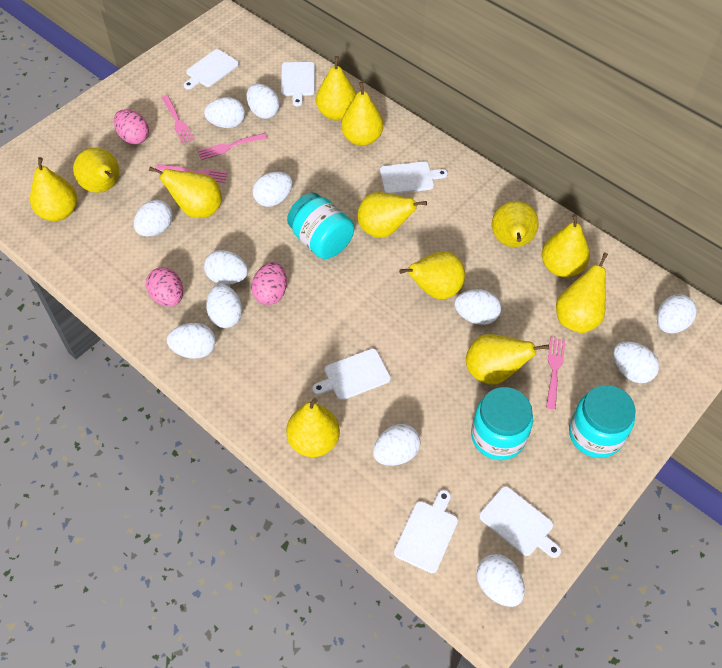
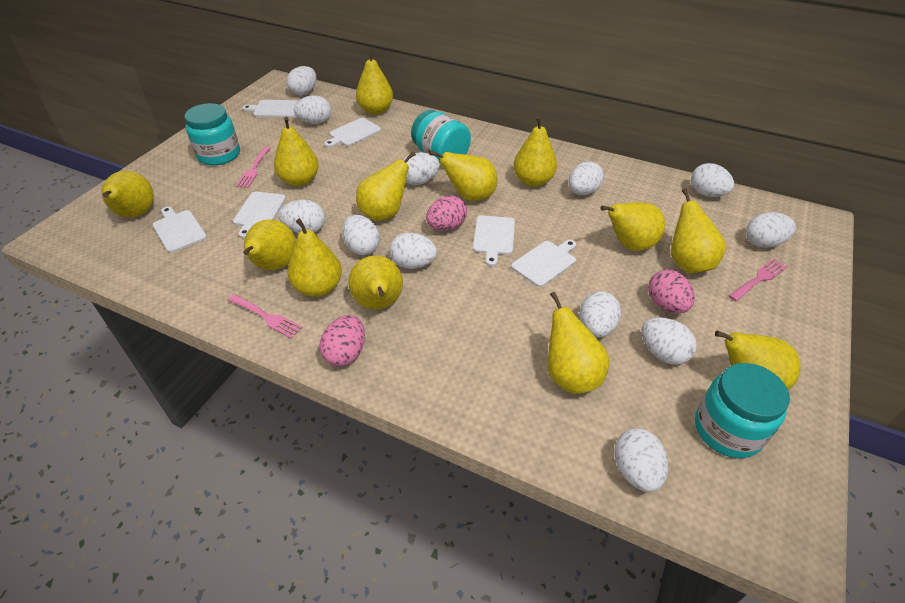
pink fork: 4 -> 3
yellow pear: 12 -> 13

